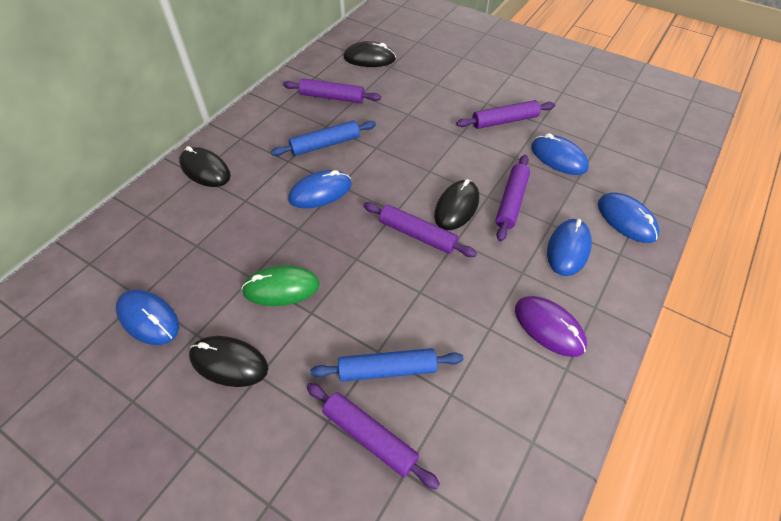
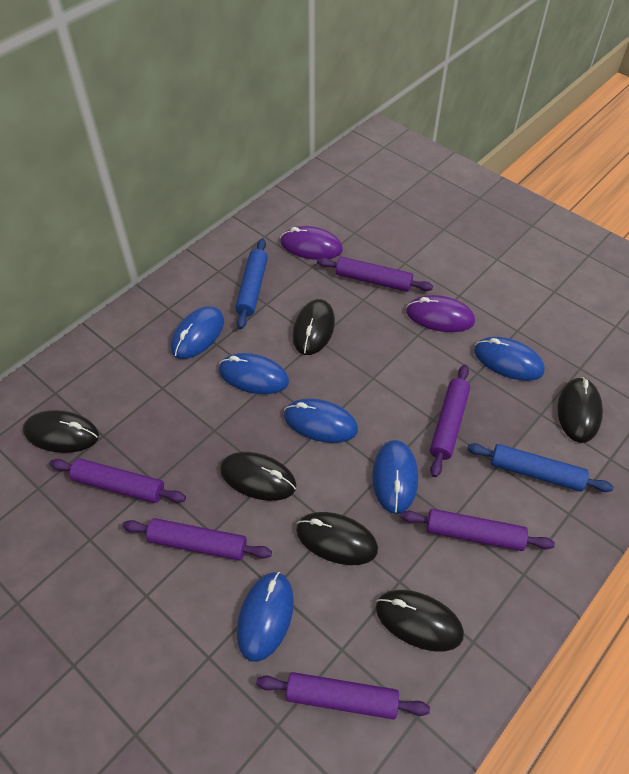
black mouse: 4 -> 6
blue mouse: 5 -> 6
green mouse: 1 -> 0
purple mouse: 1 -> 2
purple rolling pin: 5 -> 6

